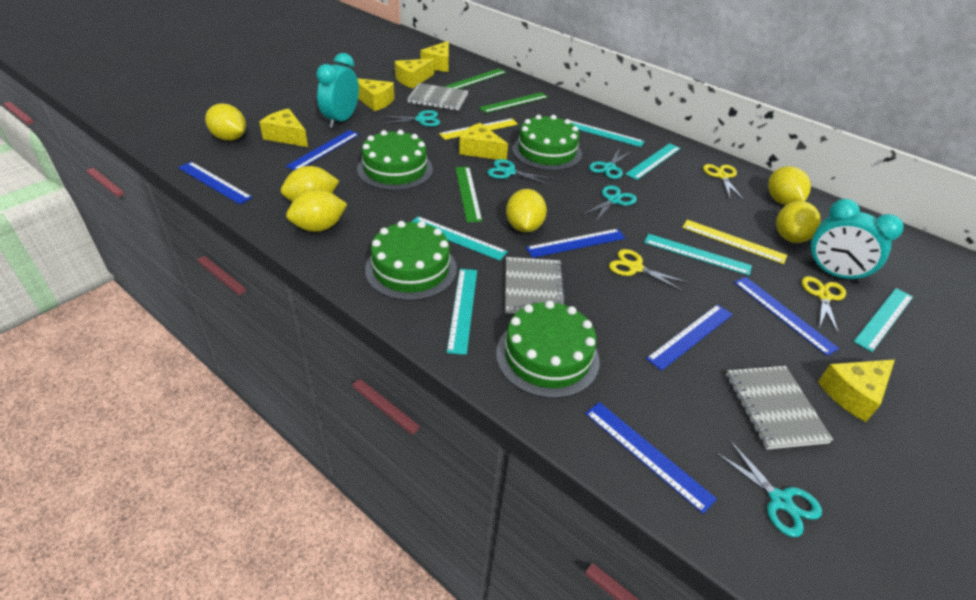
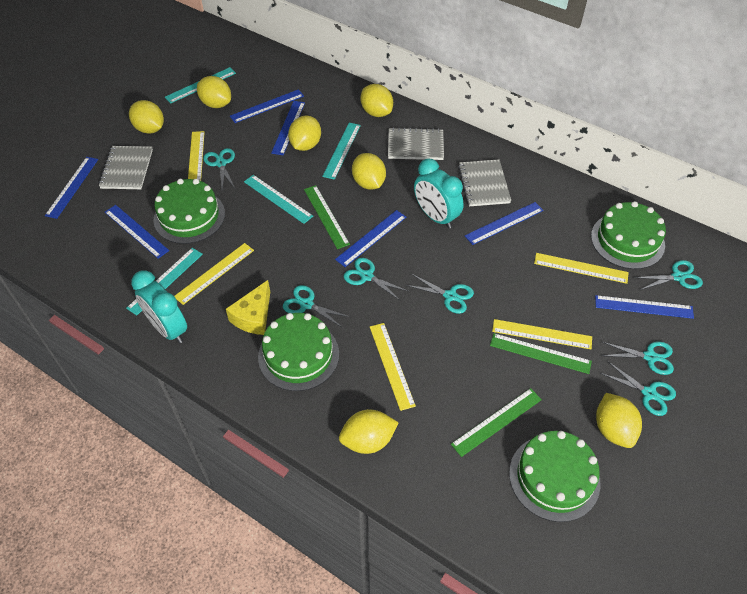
blue ruler: 6 -> 7
turquoise ruler: 6 -> 4
turquoise scissors: 5 -> 7
yellow cheese: 6 -> 1
yellow lemon: 6 -> 7
yellow ruler: 2 -> 5
yellow scissors: 3 -> 0

